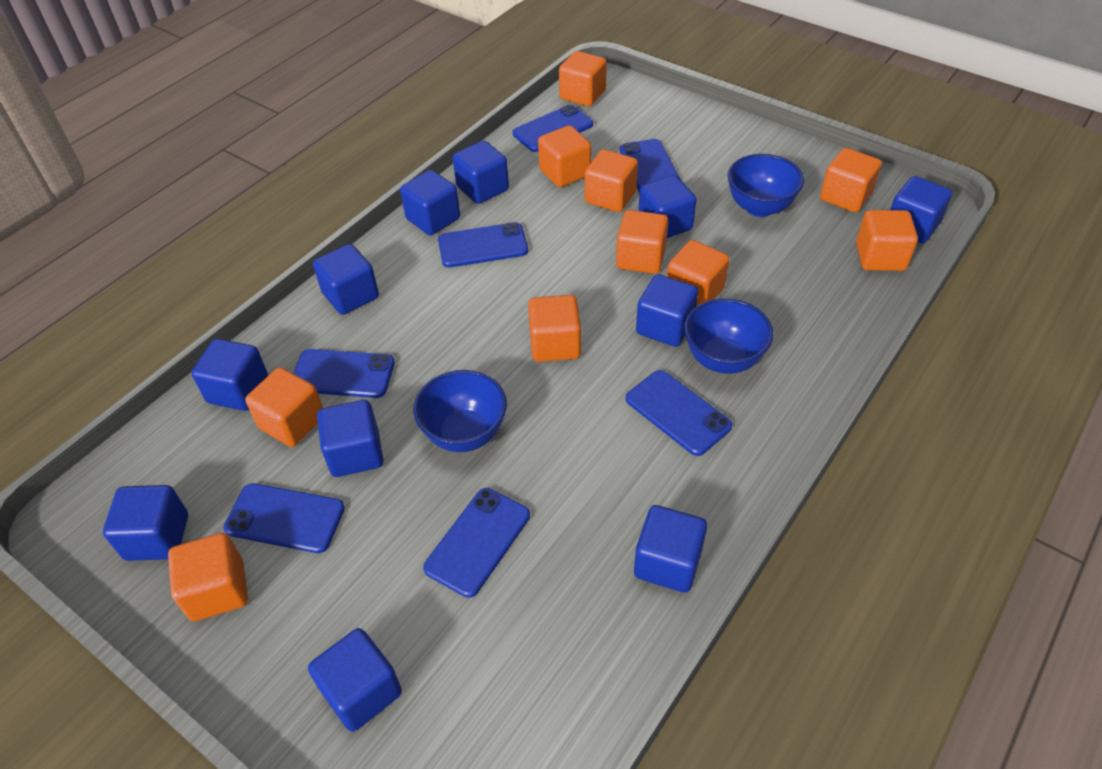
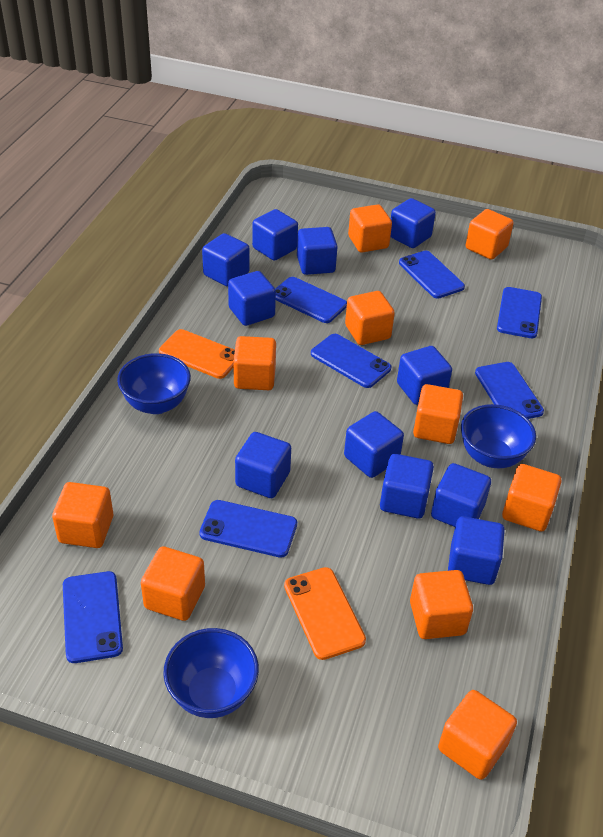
orange phone: 0 -> 2

